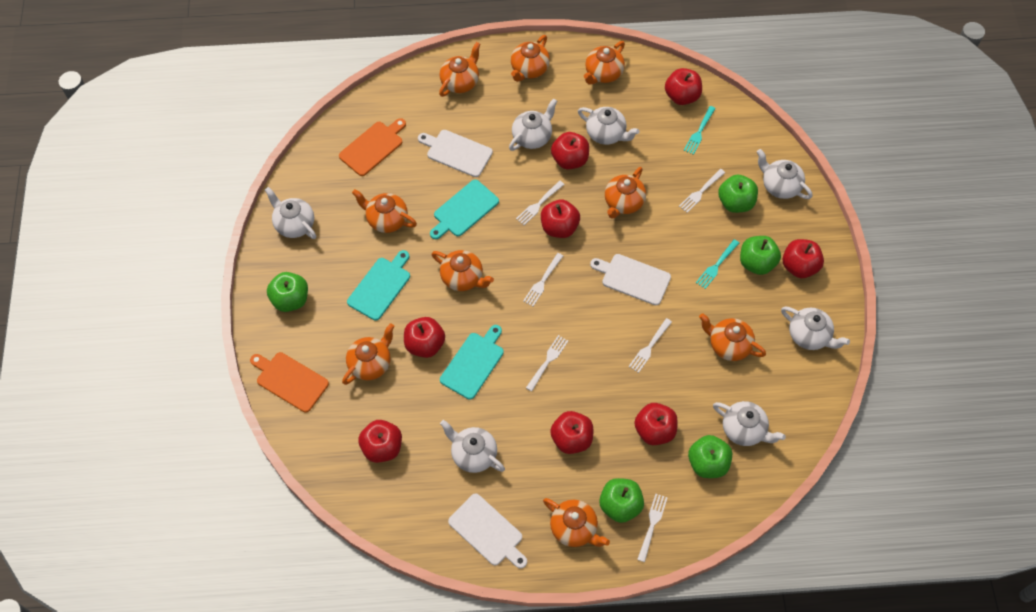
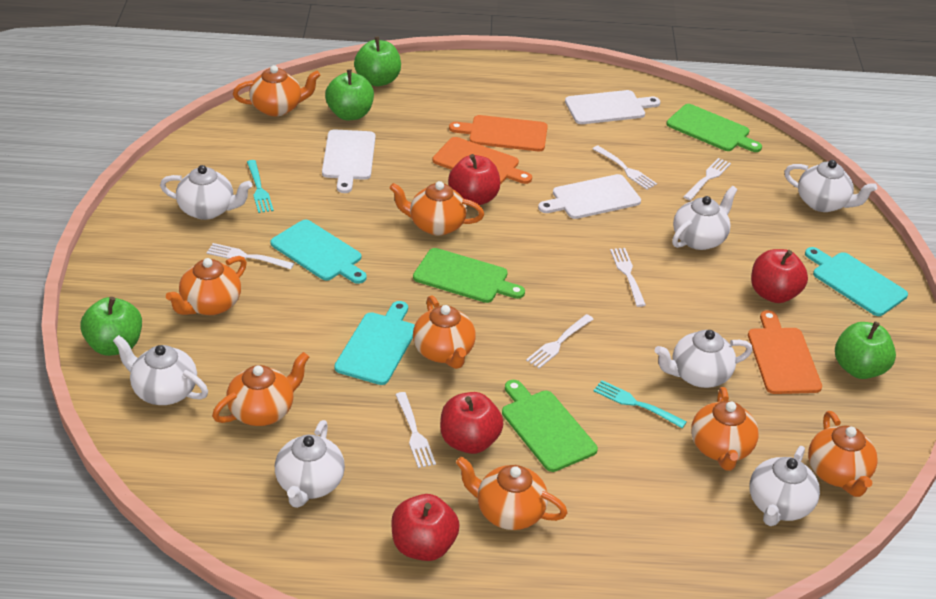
green apple: 5 -> 4
green cutting board: 0 -> 3
orange cutting board: 2 -> 3
orange teapot: 9 -> 8
red apple: 8 -> 4

